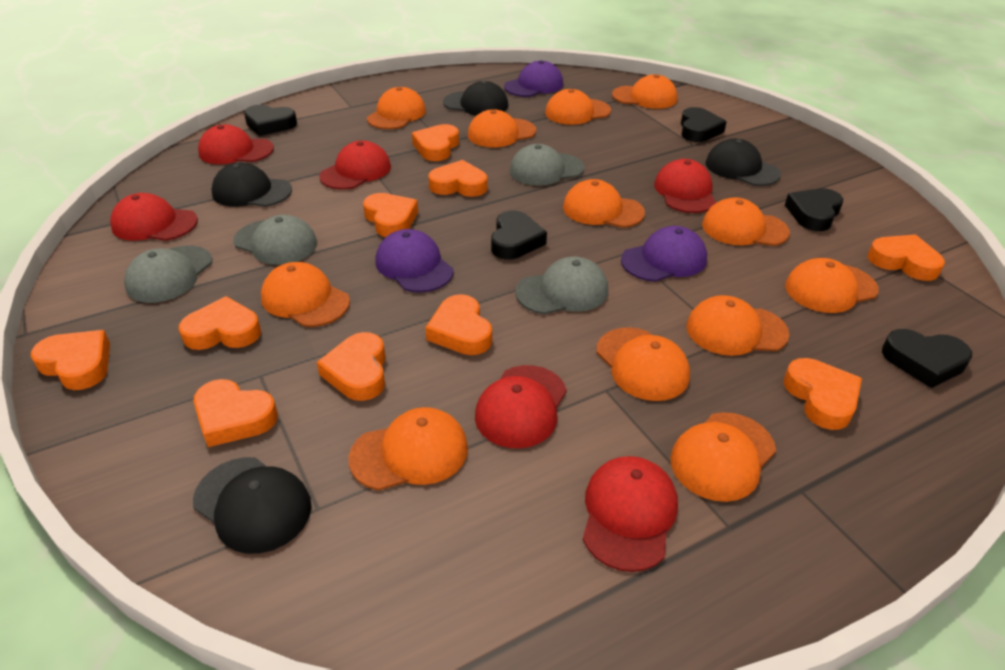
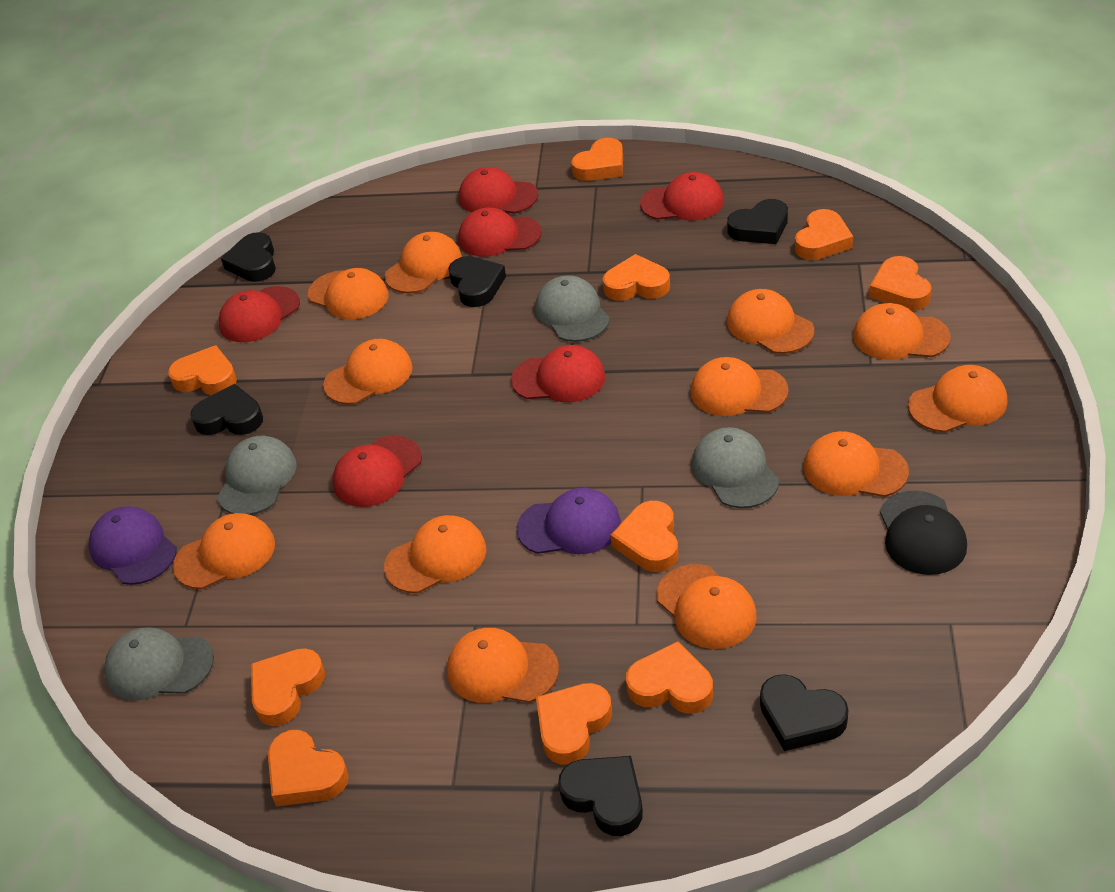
black cap: 4 -> 1
black heart: 5 -> 6
purple cap: 3 -> 2

